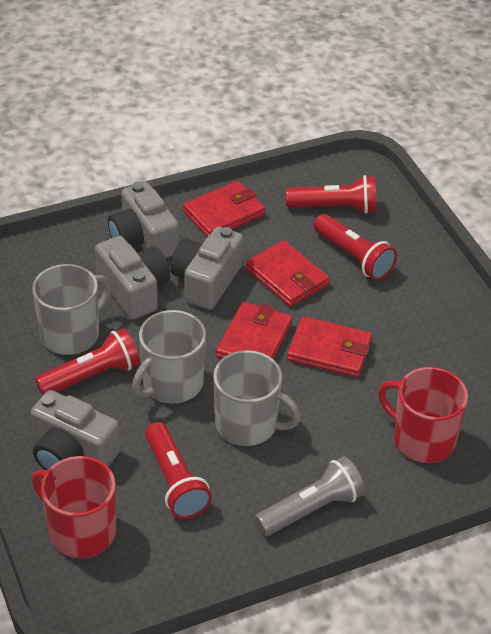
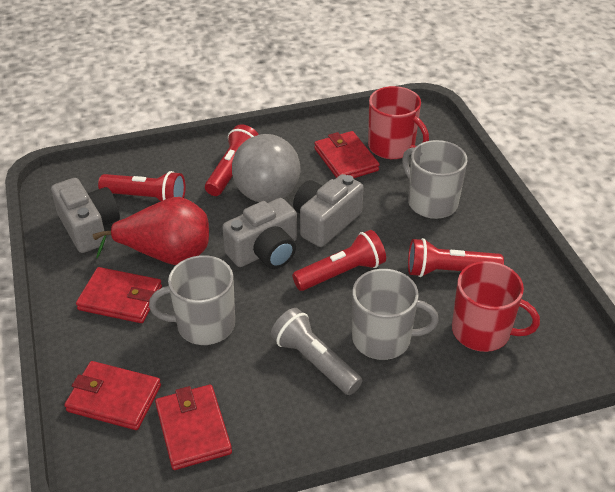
grey ball: 0 -> 1
grey camera: 4 -> 3
red pear: 0 -> 1

